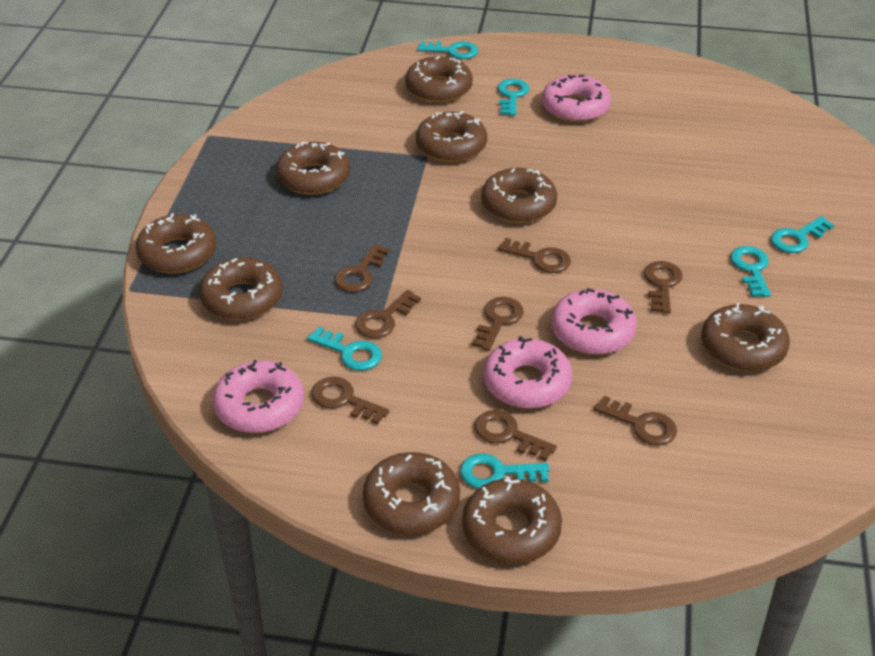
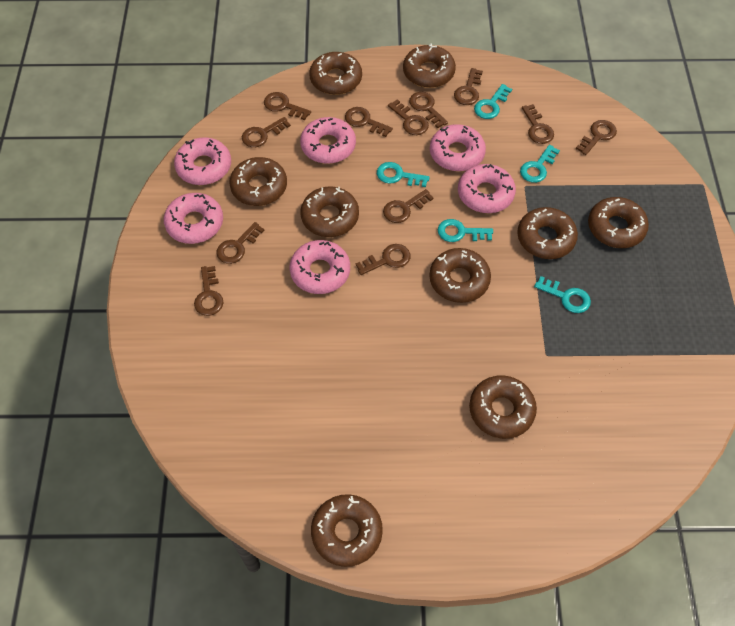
brown key: 8 -> 12
pink donut: 4 -> 6
turquoise key: 6 -> 5

